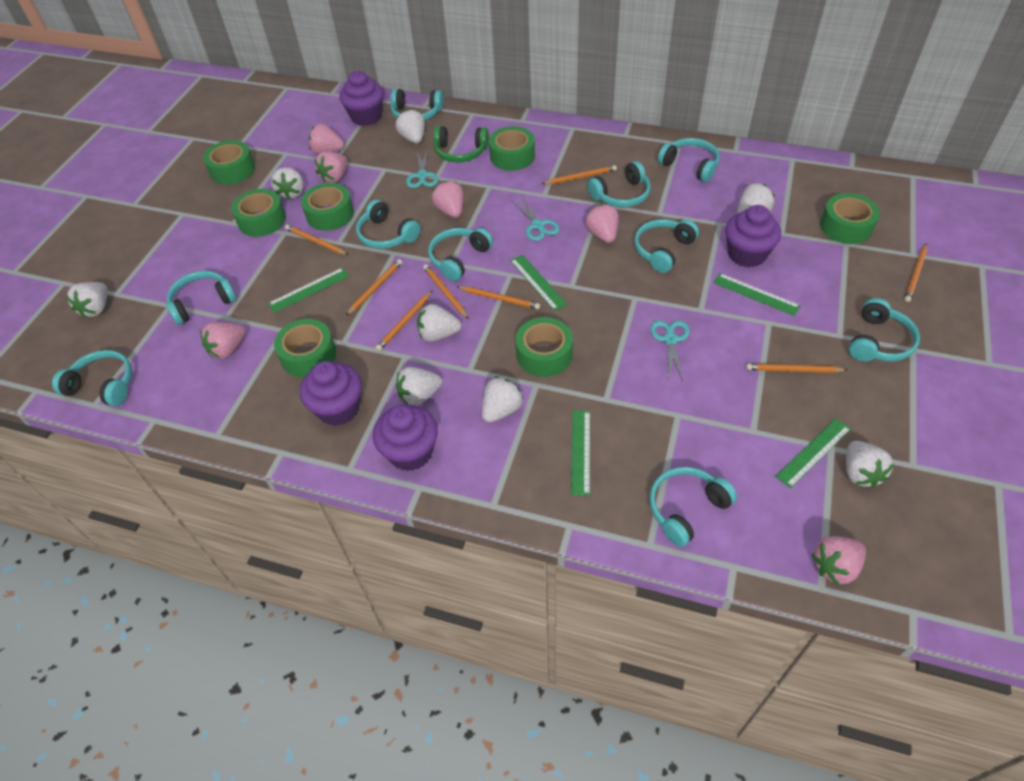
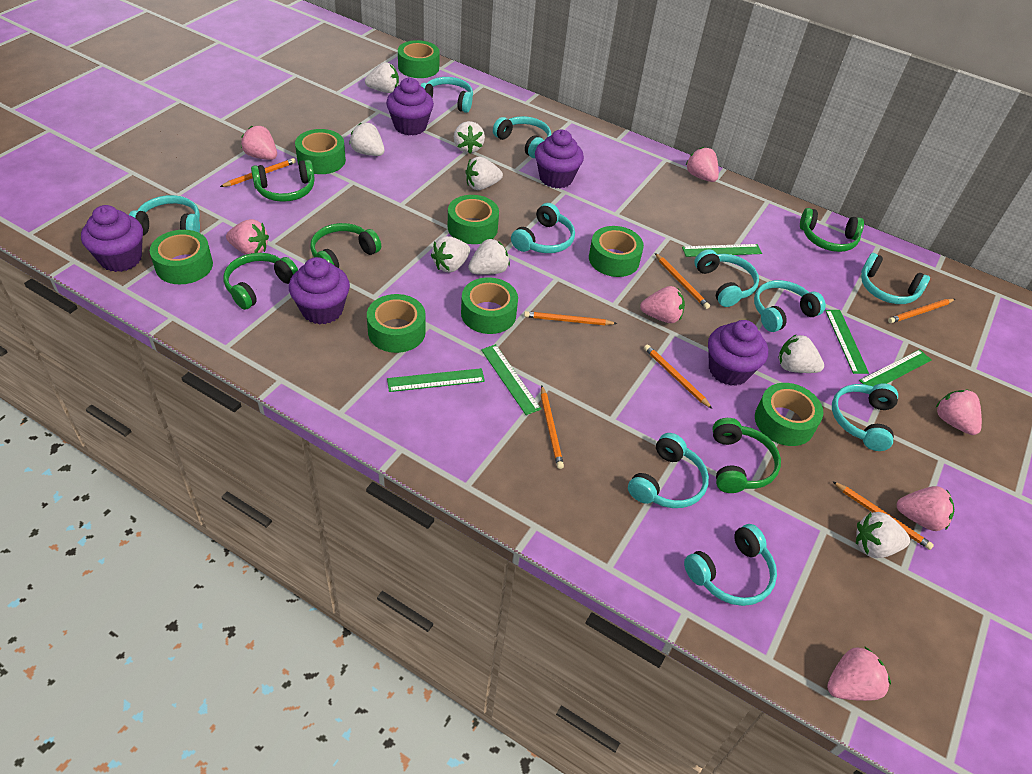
green headphones: 1 -> 5
green tape: 7 -> 8
orange pencil: 8 -> 7
pink strawberry: 6 -> 7
purple cupcake: 4 -> 5
turquoise scissors: 3 -> 0

